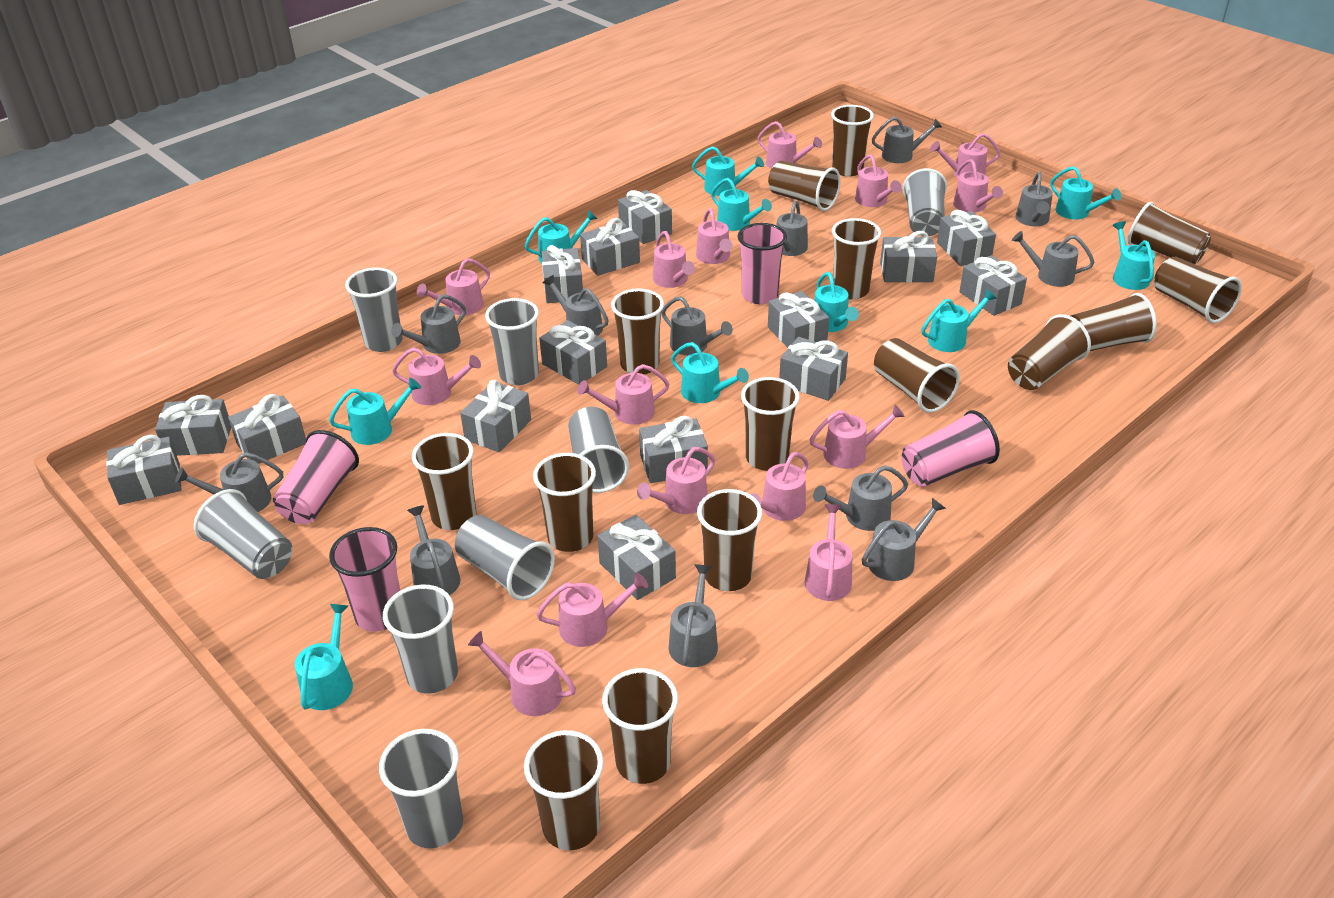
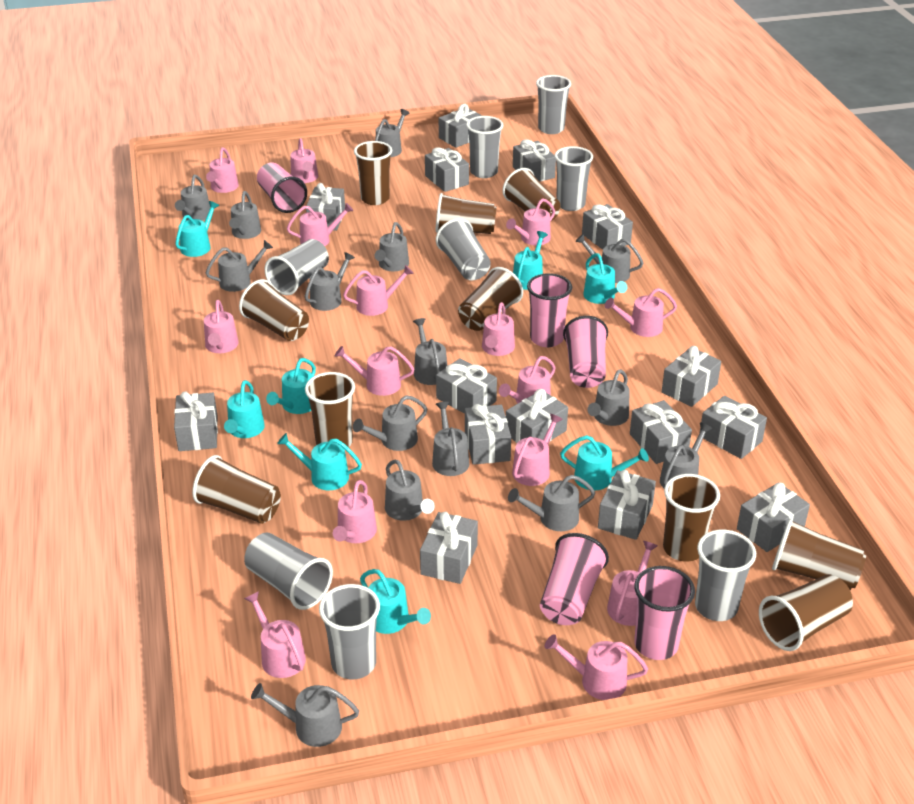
brown cup: 15 -> 10
grey watering can: 12 -> 15
pink cup: 4 -> 5
turquoise watering can: 10 -> 8

